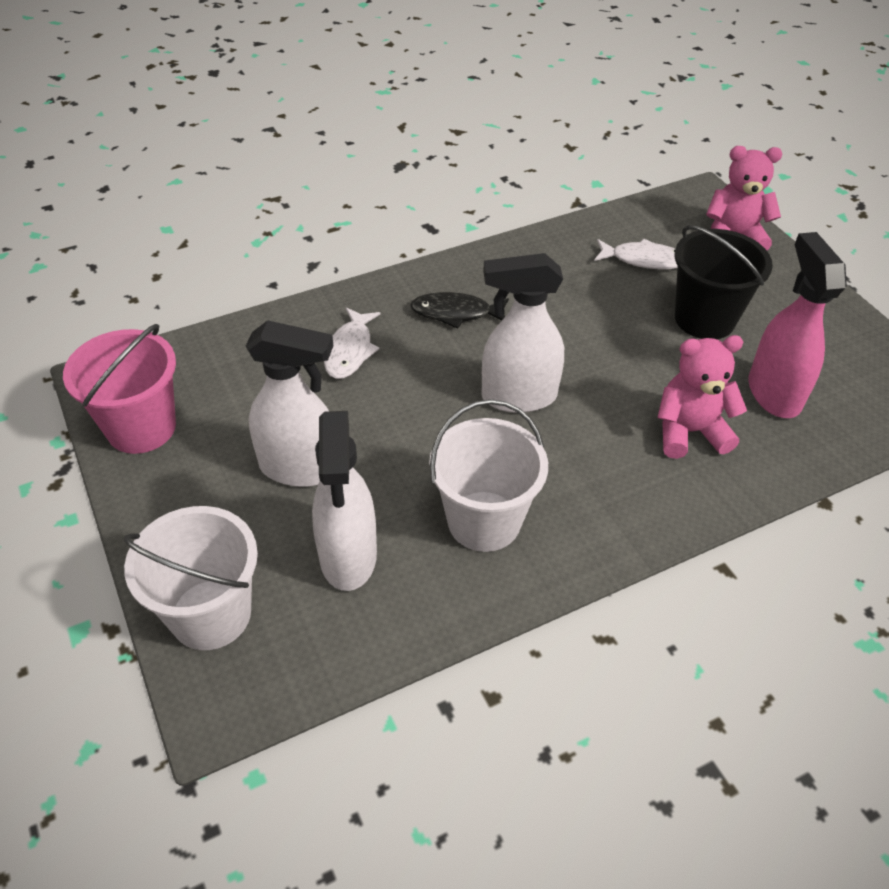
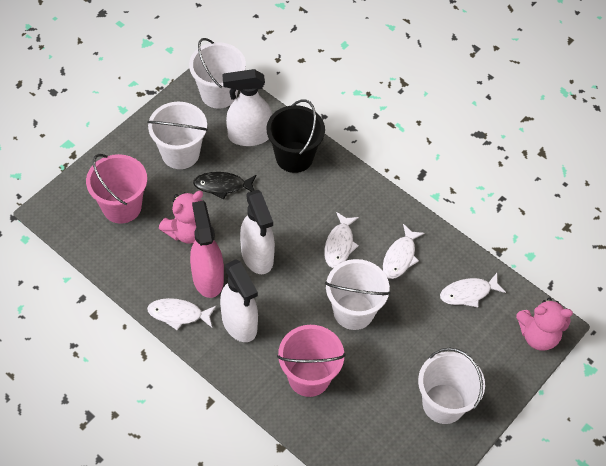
pink bucket: 1 -> 2
white bucket: 2 -> 4
white fish: 2 -> 4

